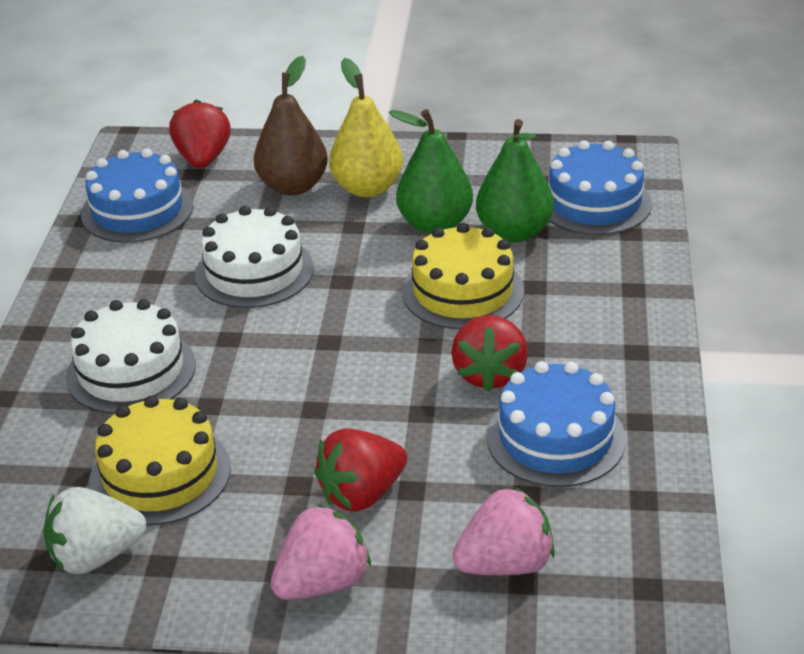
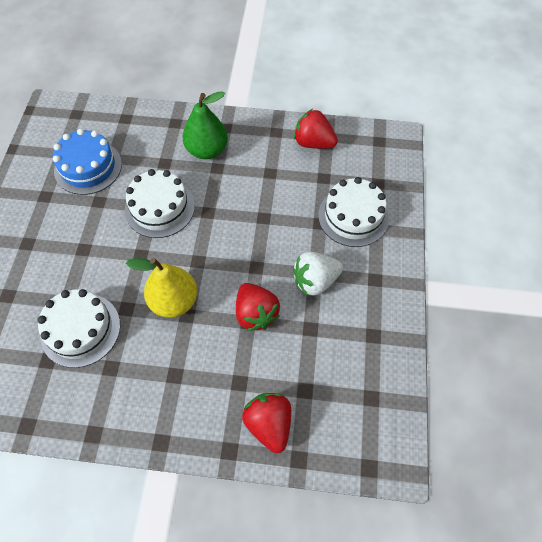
blue cake: 3 -> 1
brown pear: 1 -> 0
green pear: 2 -> 1
pink strawberry: 2 -> 0
white cake: 2 -> 3
yellow cake: 2 -> 0

